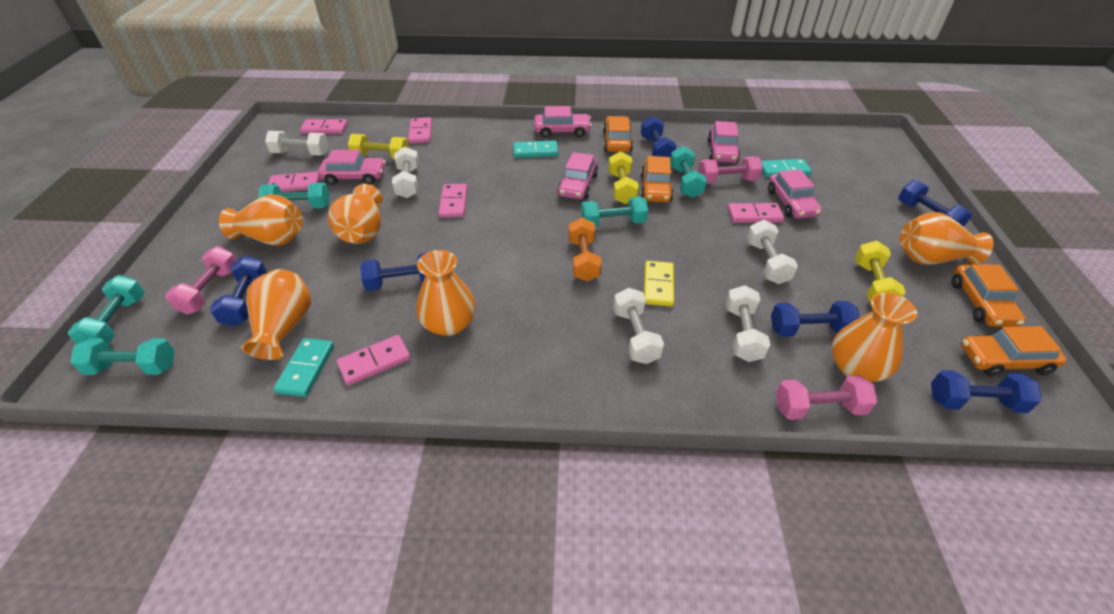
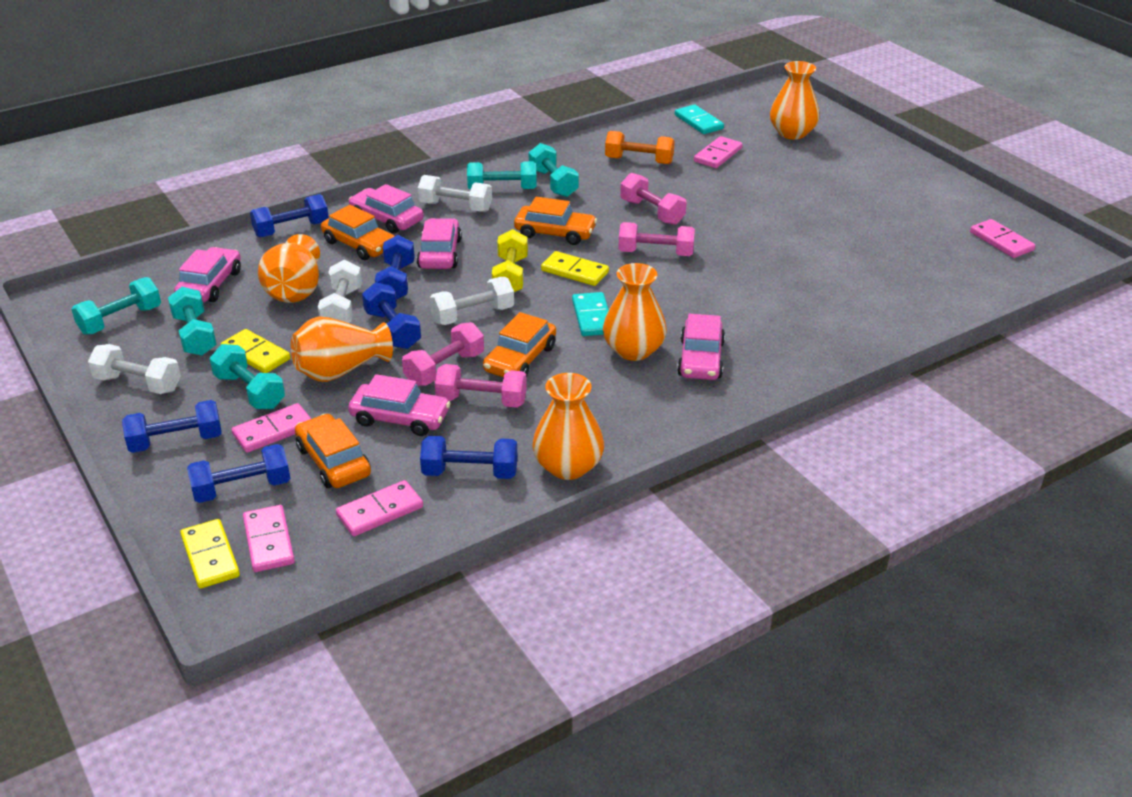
orange vase: 6 -> 5
pink domino: 6 -> 5
pink dumbbell: 3 -> 4
turquoise domino: 3 -> 2
white dumbbell: 5 -> 4
yellow domino: 1 -> 3
yellow dumbbell: 3 -> 1

